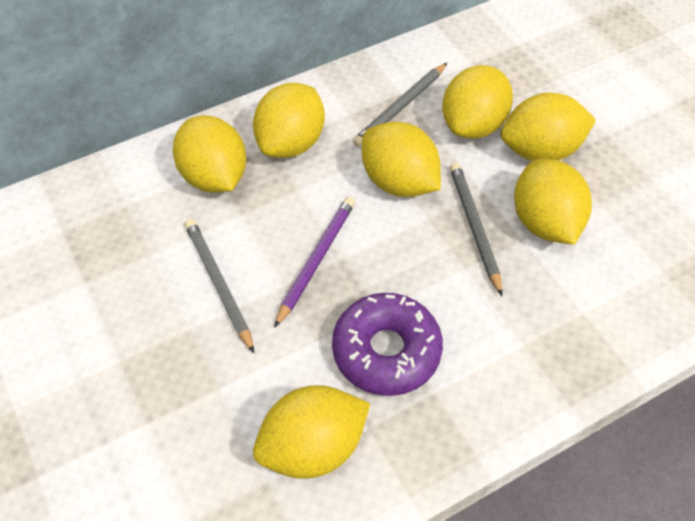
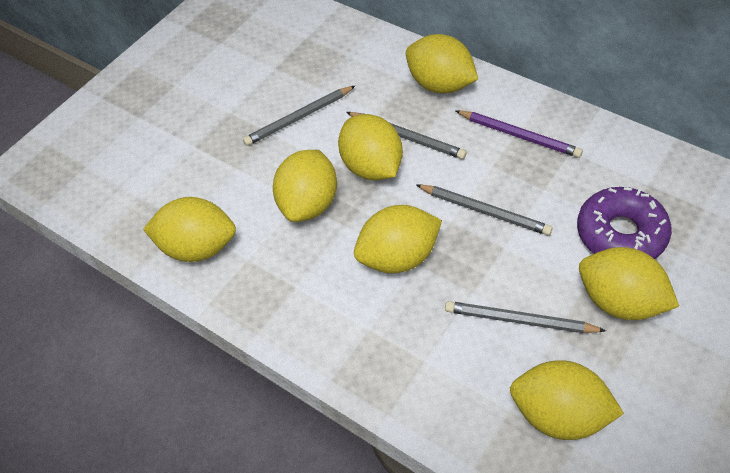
grey pencil: 3 -> 4

